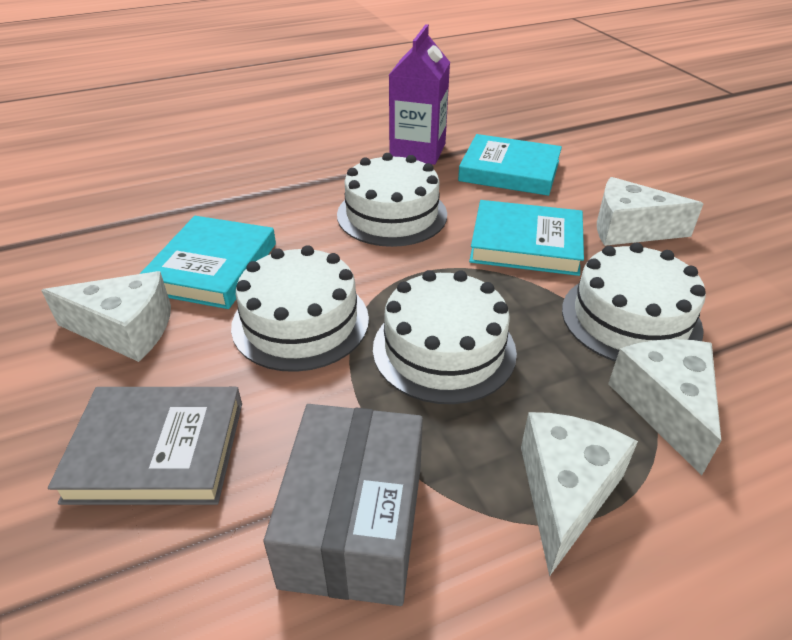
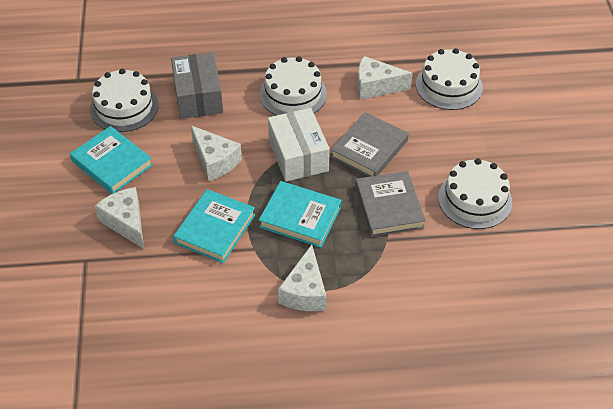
grey book: 1 -> 2
purple carton: 1 -> 0
white box: 0 -> 1

